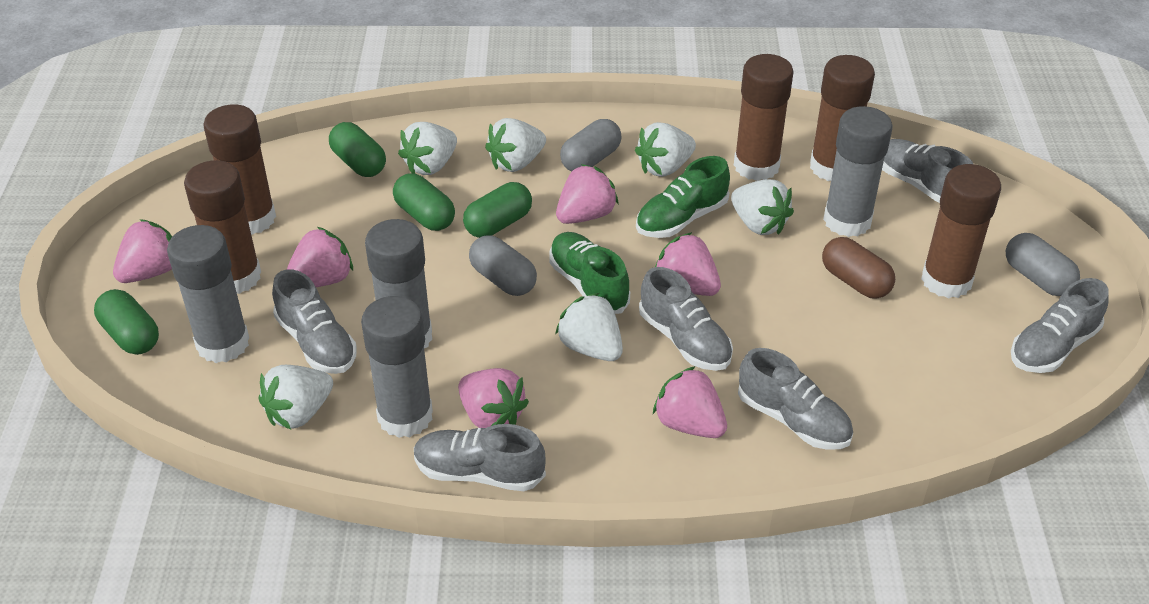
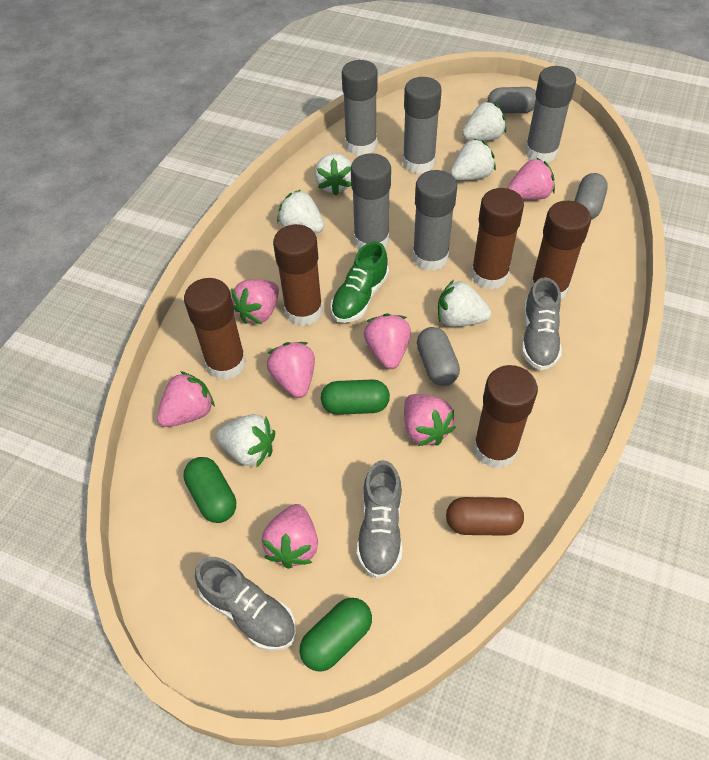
green capsule: 4 -> 3
green shoe: 2 -> 1
grey glue stick: 4 -> 5
grey shoe: 6 -> 3
pink strawberry: 6 -> 7

